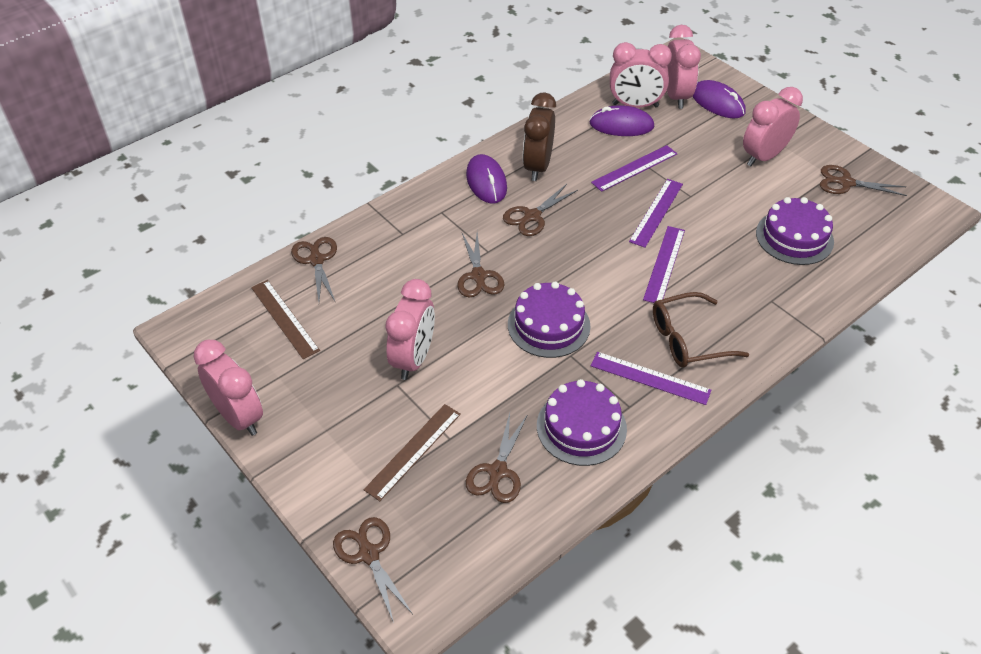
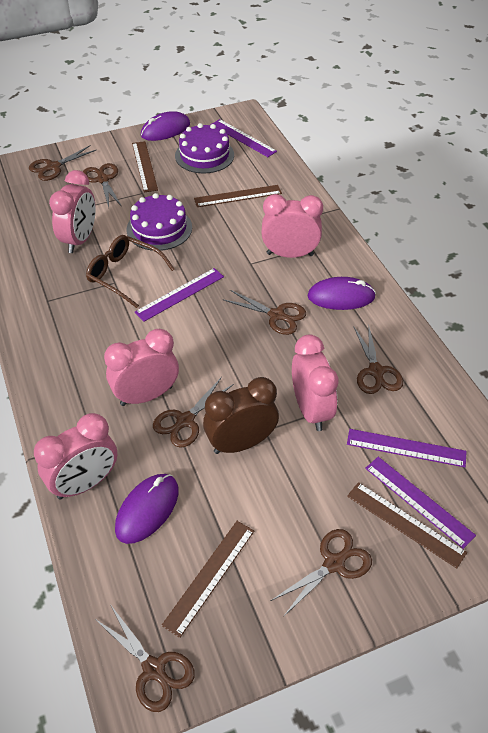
brown ruler: 2 -> 4
brown scissors: 6 -> 7
purple cake: 3 -> 2

